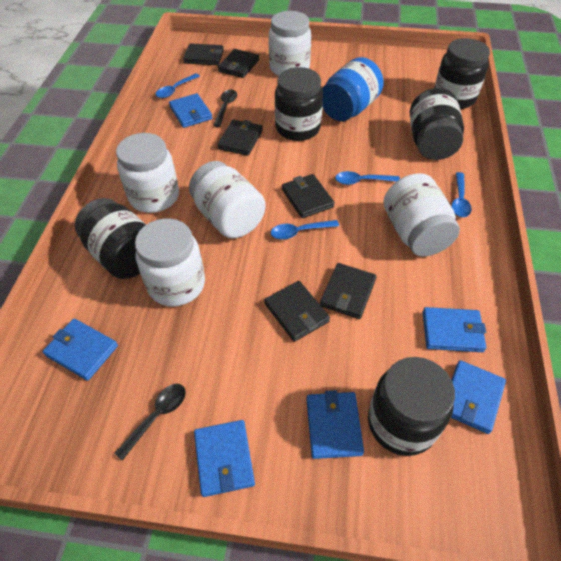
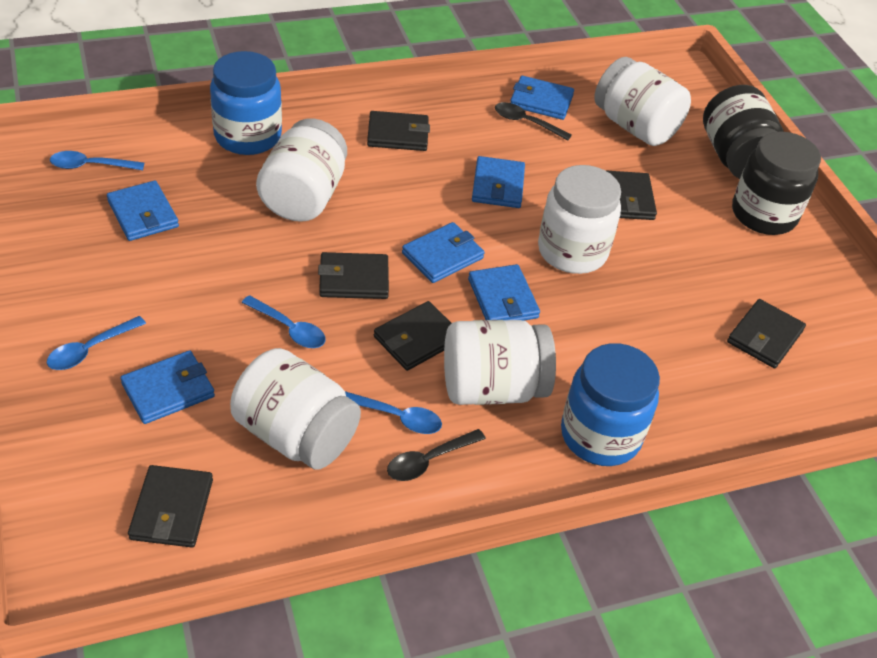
black jar: 5 -> 2
blue jar: 1 -> 2

